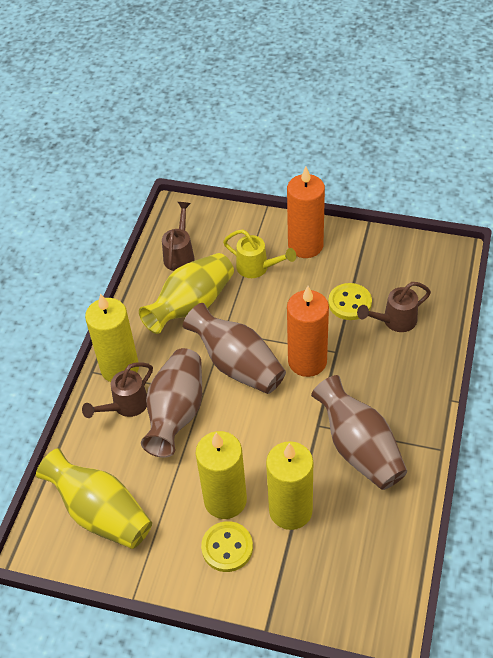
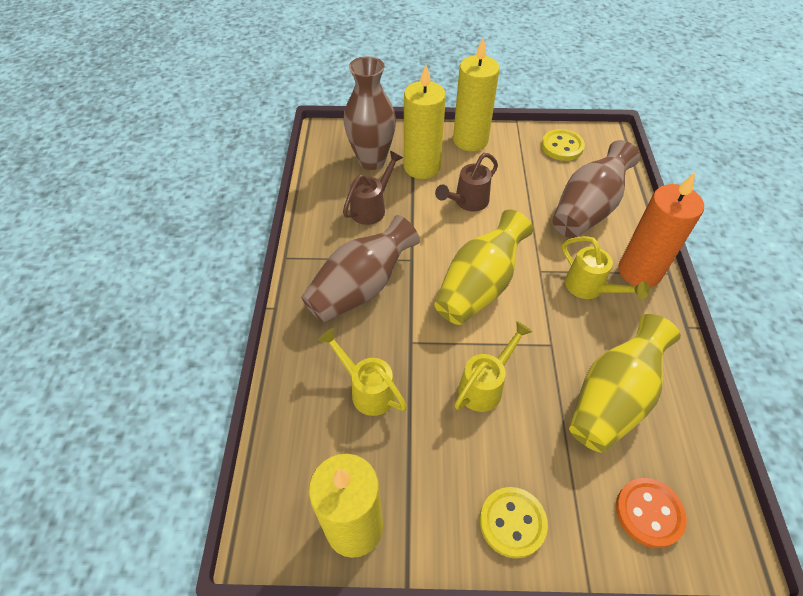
brown watering can: 3 -> 2
orange button: 0 -> 1
orange candle: 2 -> 1
yellow watering can: 1 -> 3

